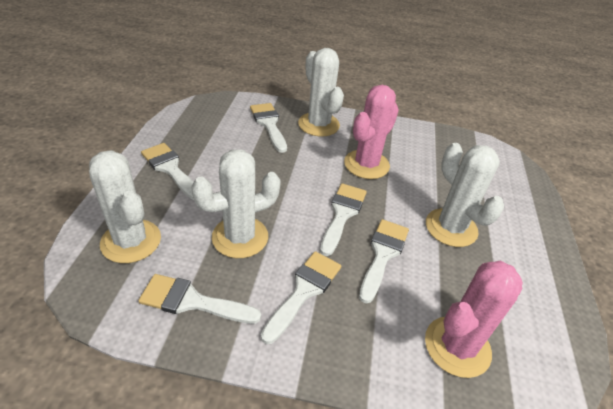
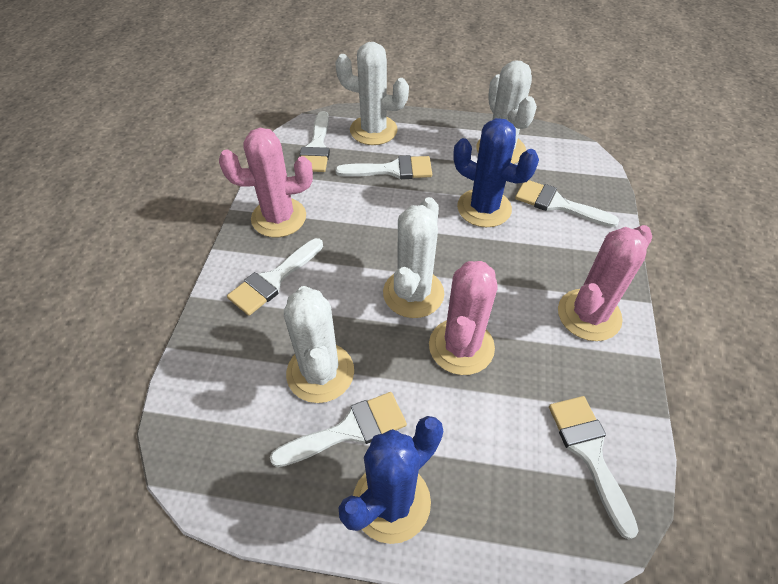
blue cactus: 0 -> 2
pink cactus: 2 -> 3

